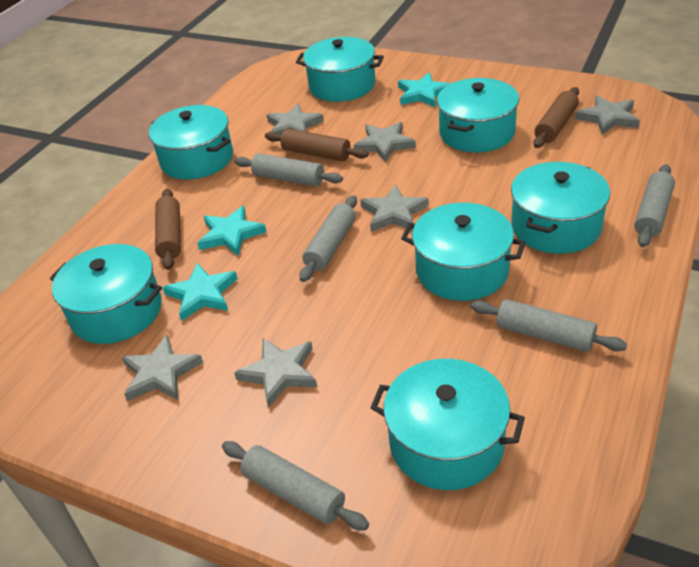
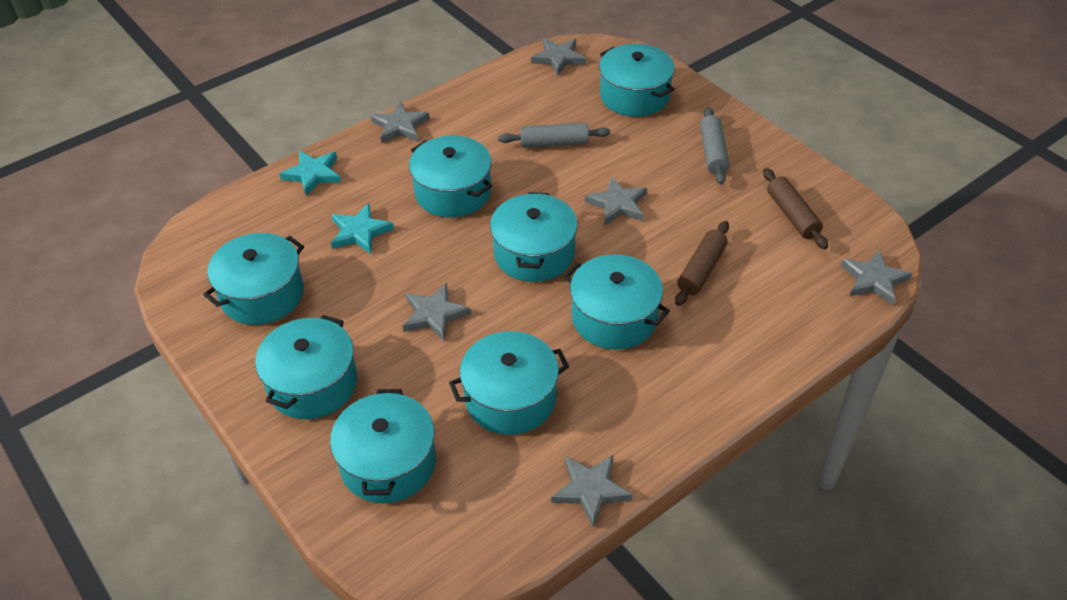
brown rolling pin: 3 -> 2
grey rolling pin: 5 -> 2
turquoise pot: 7 -> 8
turquoise star: 3 -> 2

